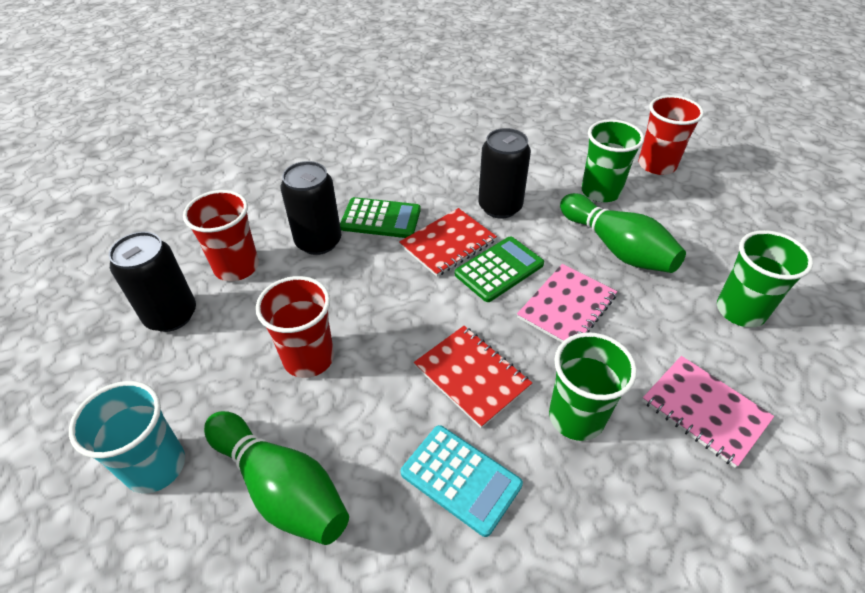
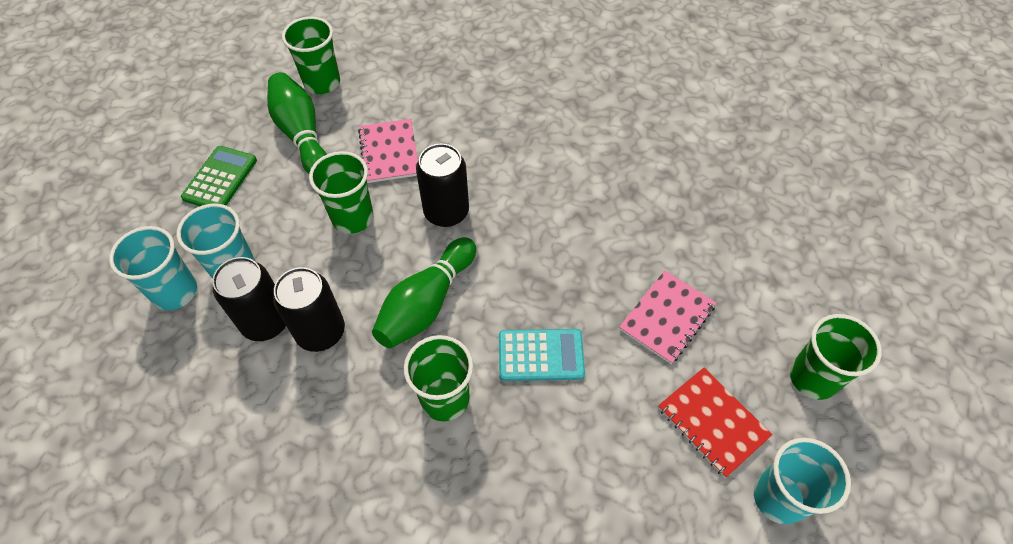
green calculator: 2 -> 1
green cup: 3 -> 4
red cup: 3 -> 0
red notebook: 2 -> 1
turquoise cup: 1 -> 3

